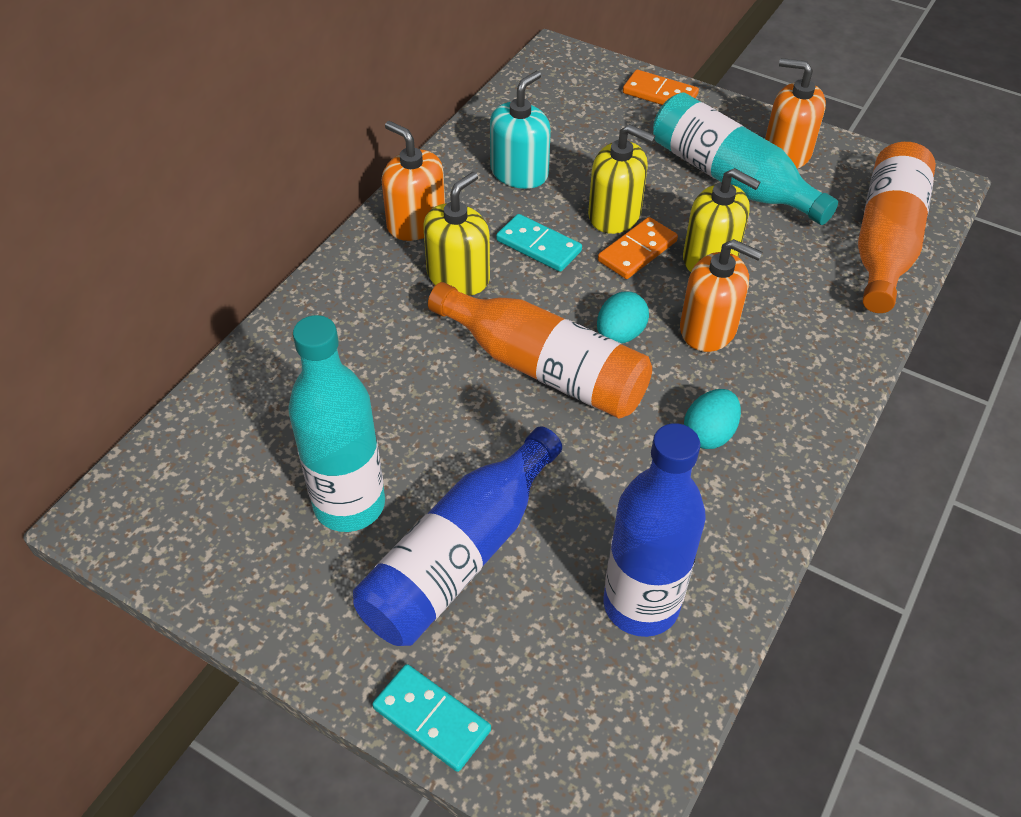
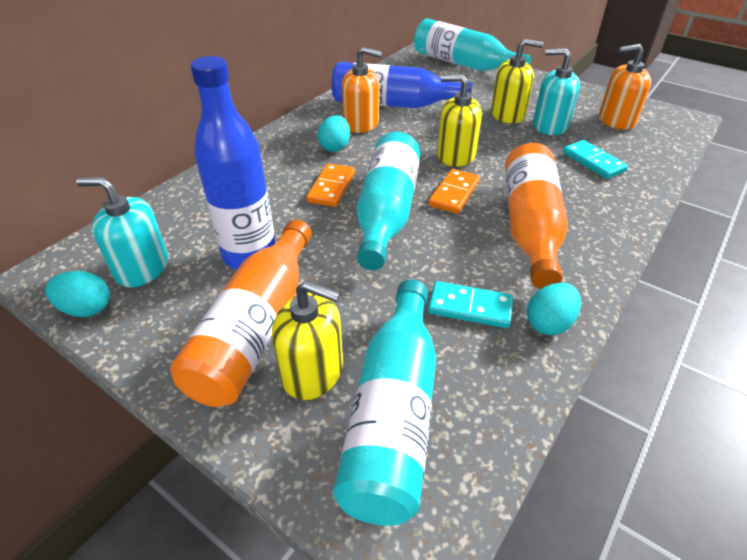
orange soap dispenser: 3 -> 2
turquoise bottle: 2 -> 3
turquoise egg: 2 -> 3
turquoise soap dispenser: 1 -> 2

